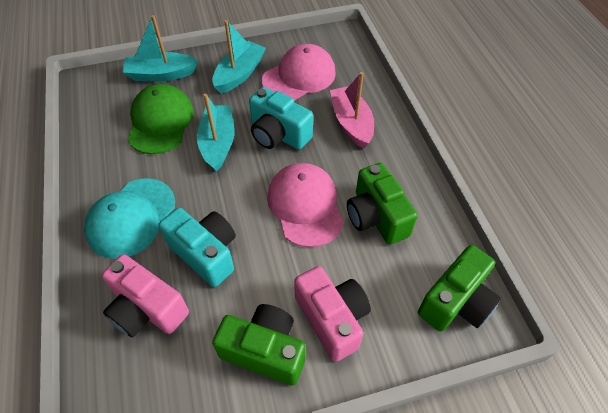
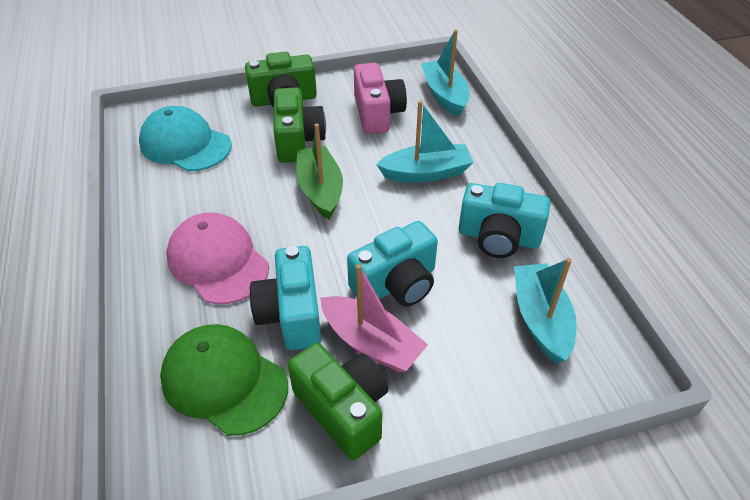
green boat: 0 -> 1
pink camera: 2 -> 1
pink cap: 2 -> 1
turquoise camera: 2 -> 3

